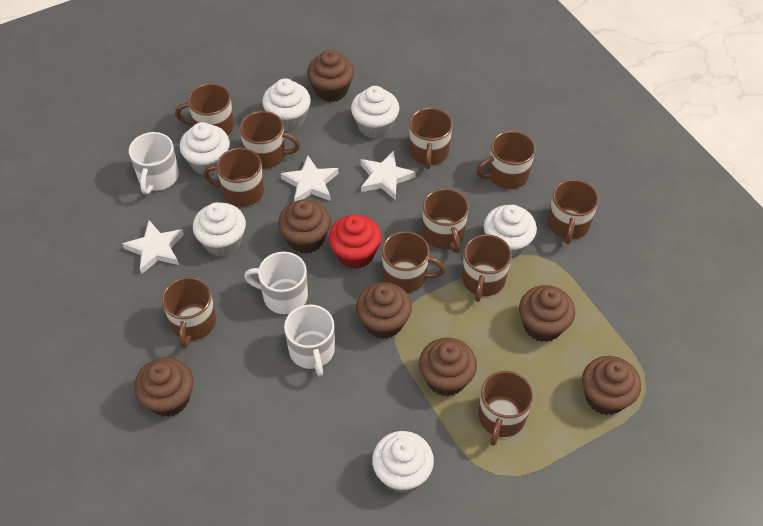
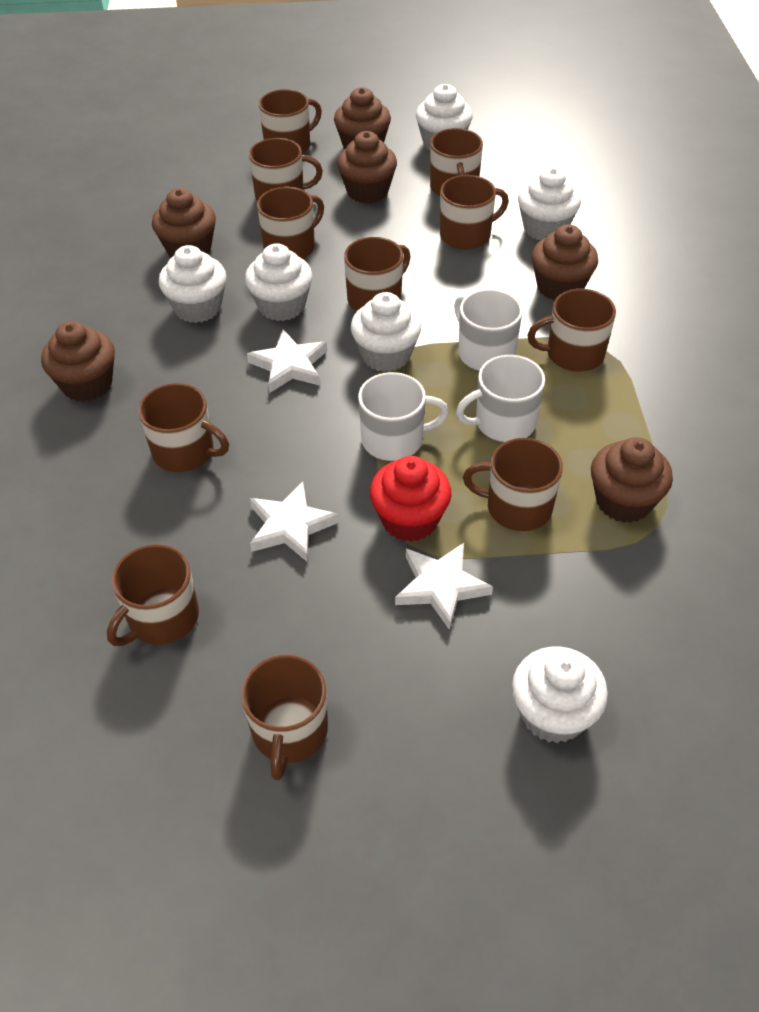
brown cupcake: 7 -> 6

